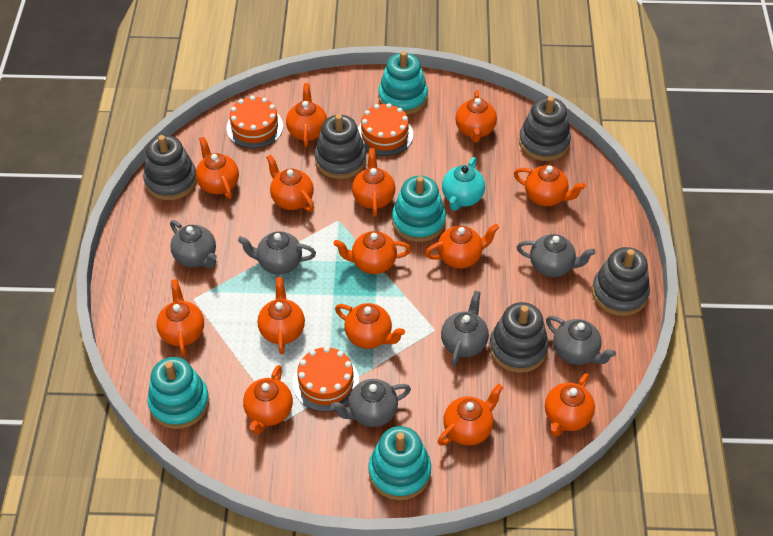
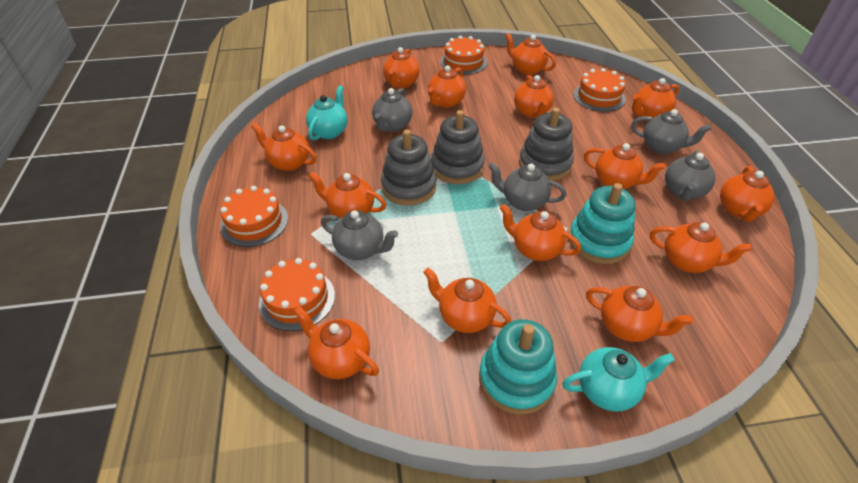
grey stacking toy: 5 -> 3
grey teapot: 6 -> 5
orange cake: 3 -> 4
turquoise stacking toy: 4 -> 2
turquoise teapot: 1 -> 2

